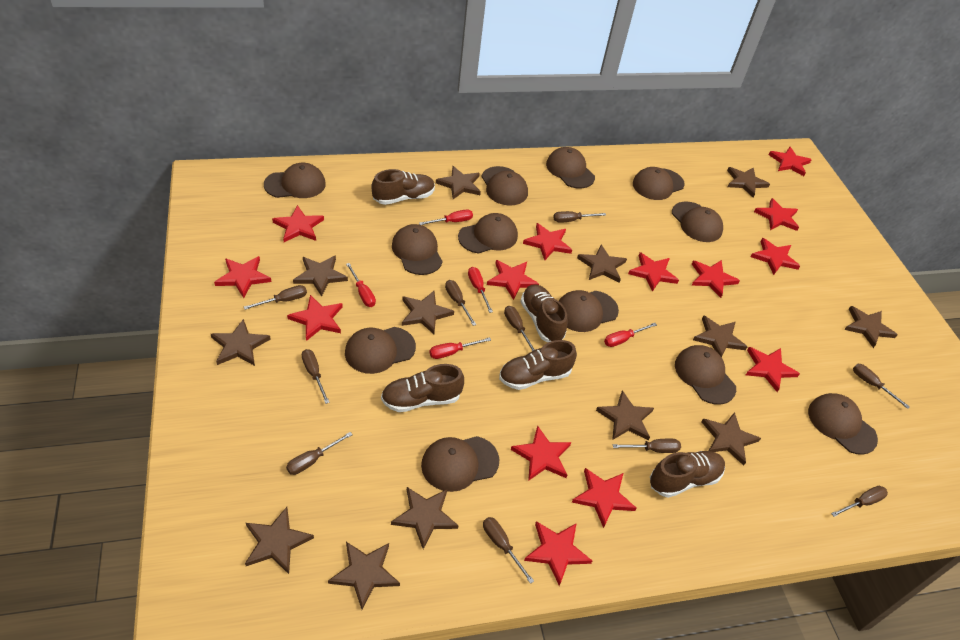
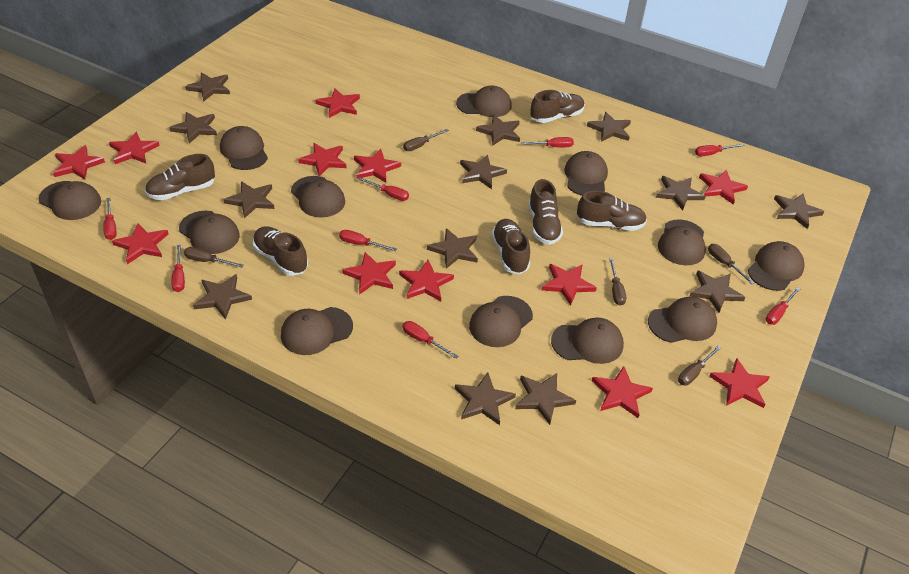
brown screwdriver: 10 -> 5
brown shoe: 5 -> 6
red screwdriver: 5 -> 8
red star: 14 -> 12

